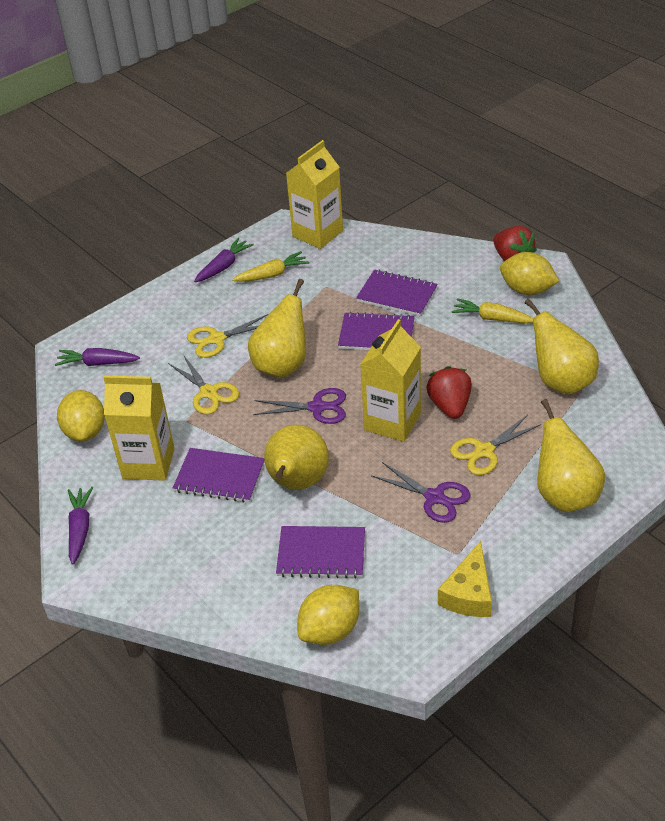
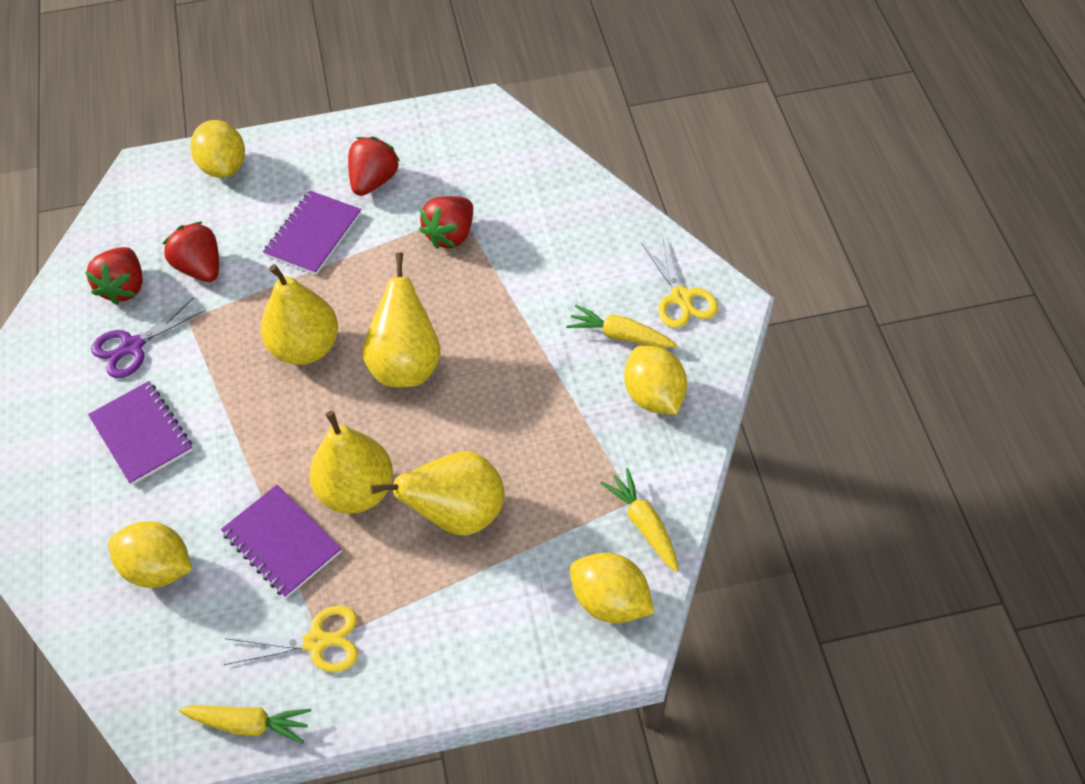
purple carrot: 3 -> 0
purple notebook: 4 -> 3
purple scissors: 2 -> 1
red strawberry: 2 -> 4
yellow carrot: 2 -> 3
yellow carton: 3 -> 0
yellow cheese: 1 -> 0
yellow lemon: 3 -> 4
yellow scissors: 3 -> 2

